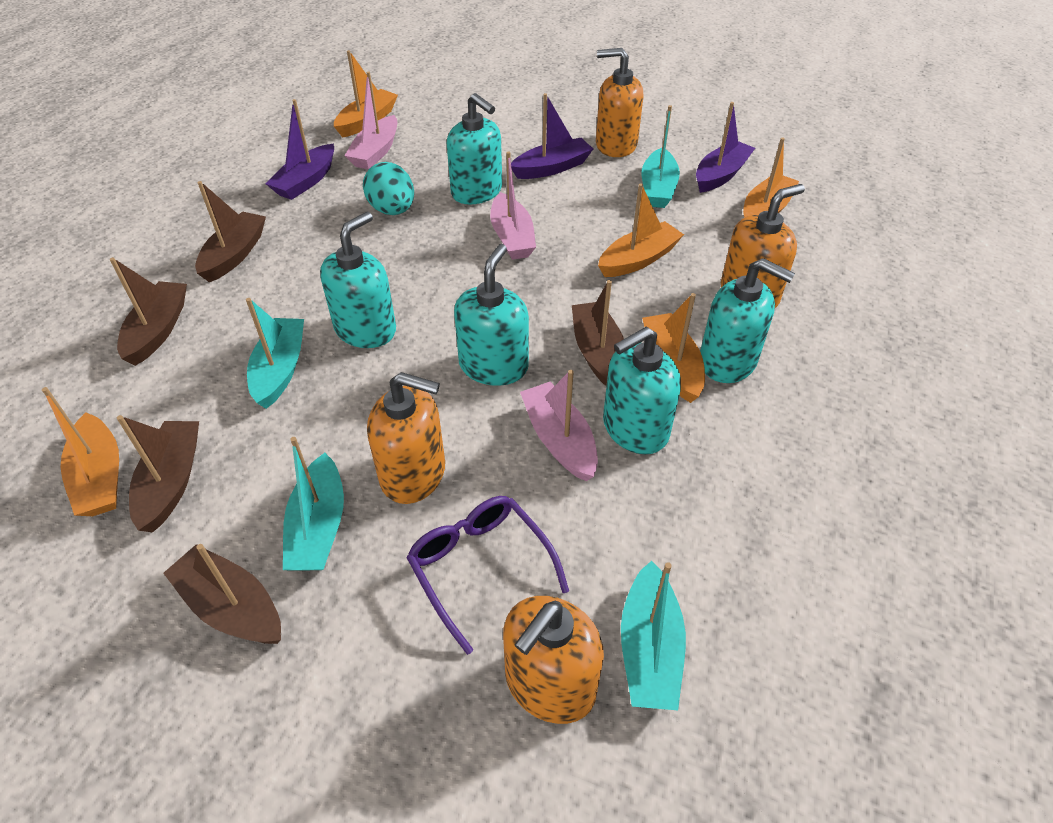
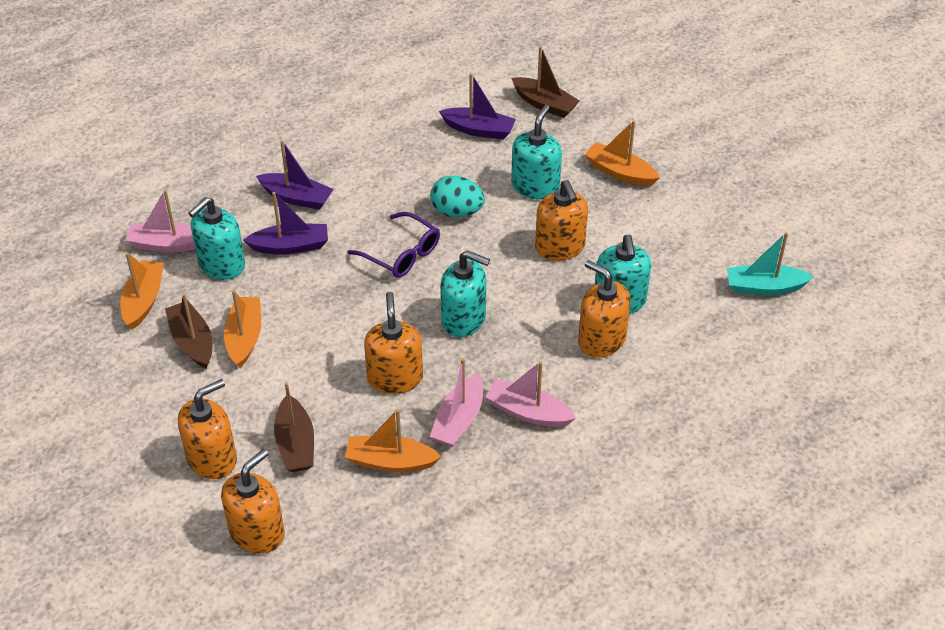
brown boat: 5 -> 3
orange boat: 5 -> 4
orange soap dispenser: 4 -> 5
turquoise boat: 4 -> 1
turquoise soap dispenser: 5 -> 4

